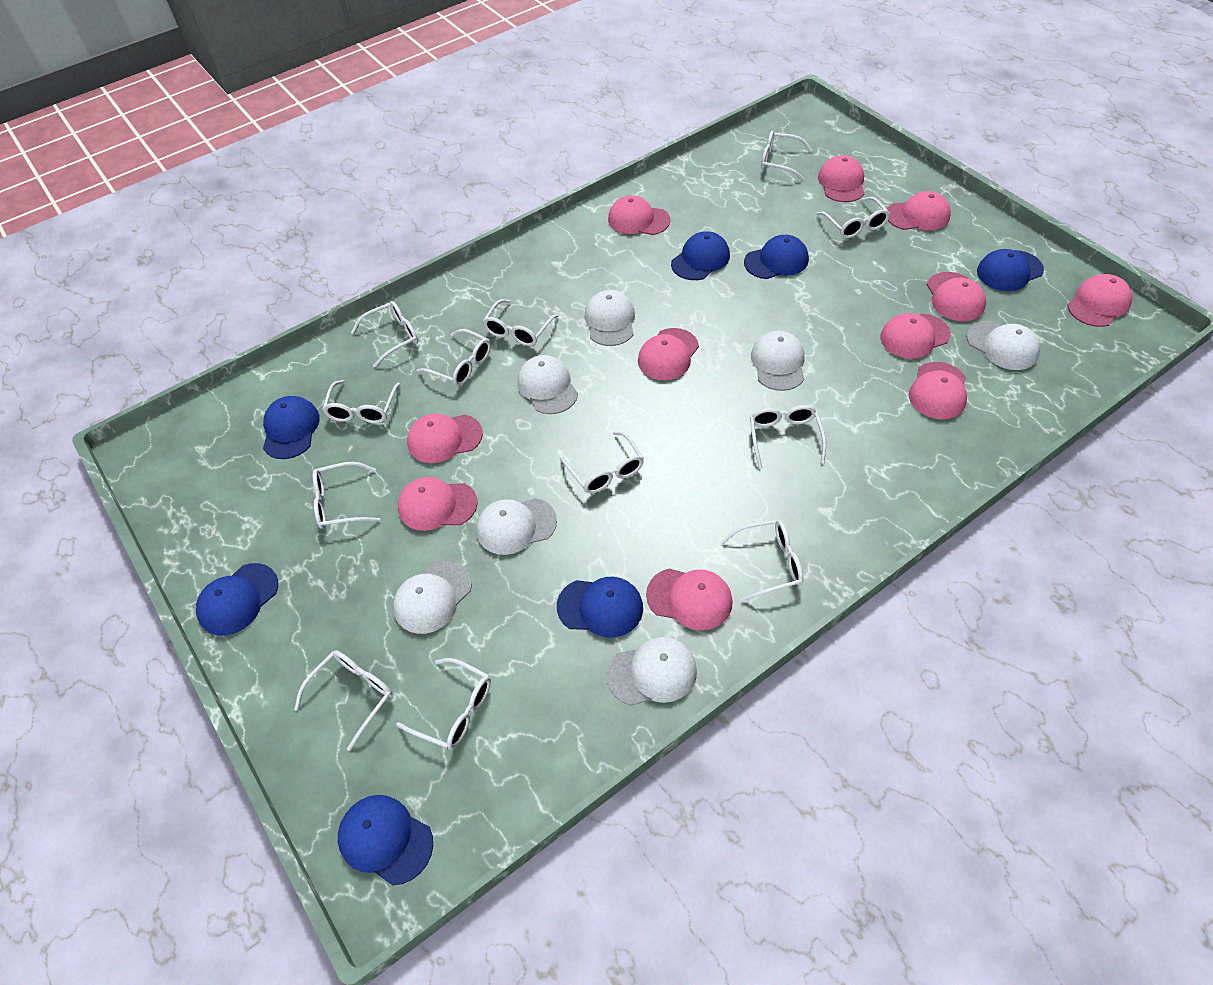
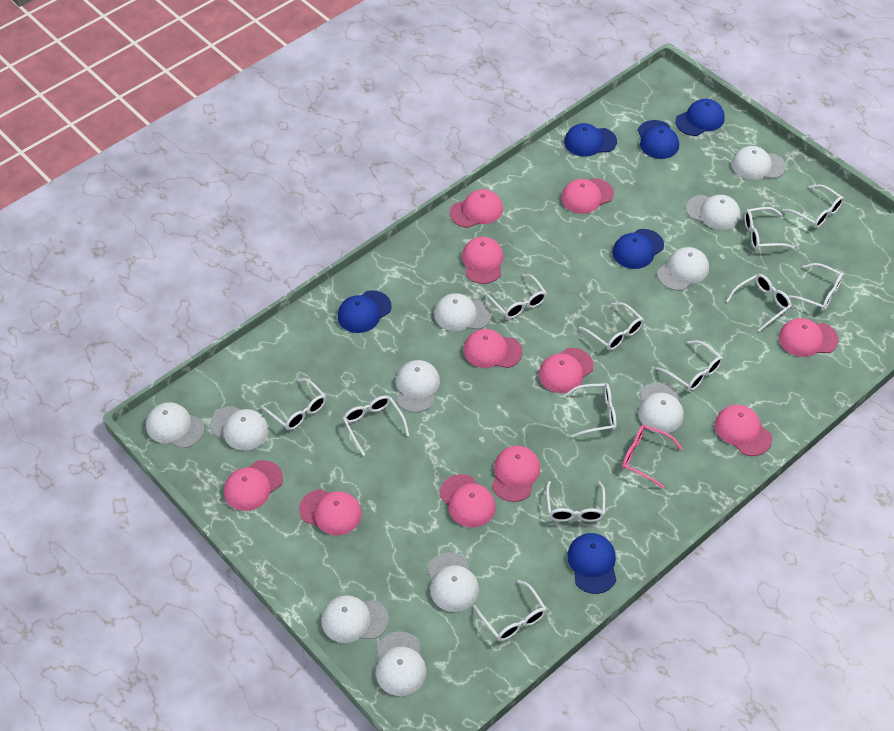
blue cap: 7 -> 6
pink glasses: 0 -> 1
white cap: 7 -> 11

